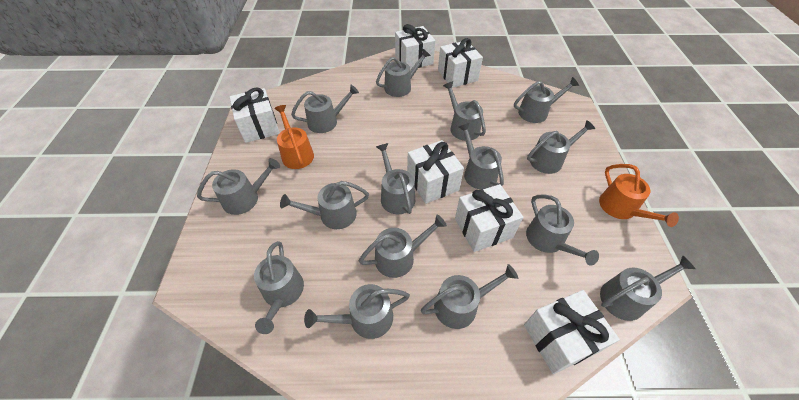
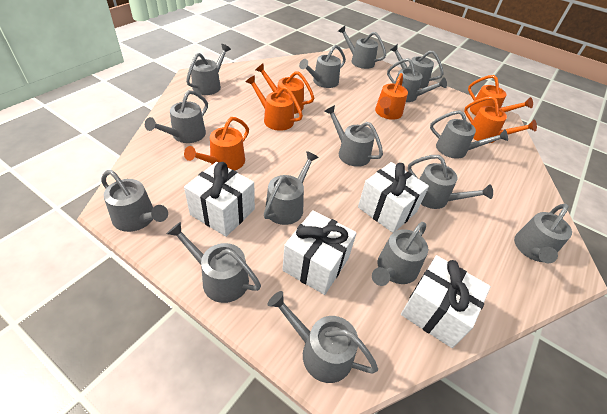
orange watering can: 2 -> 6
white gift: 6 -> 4

